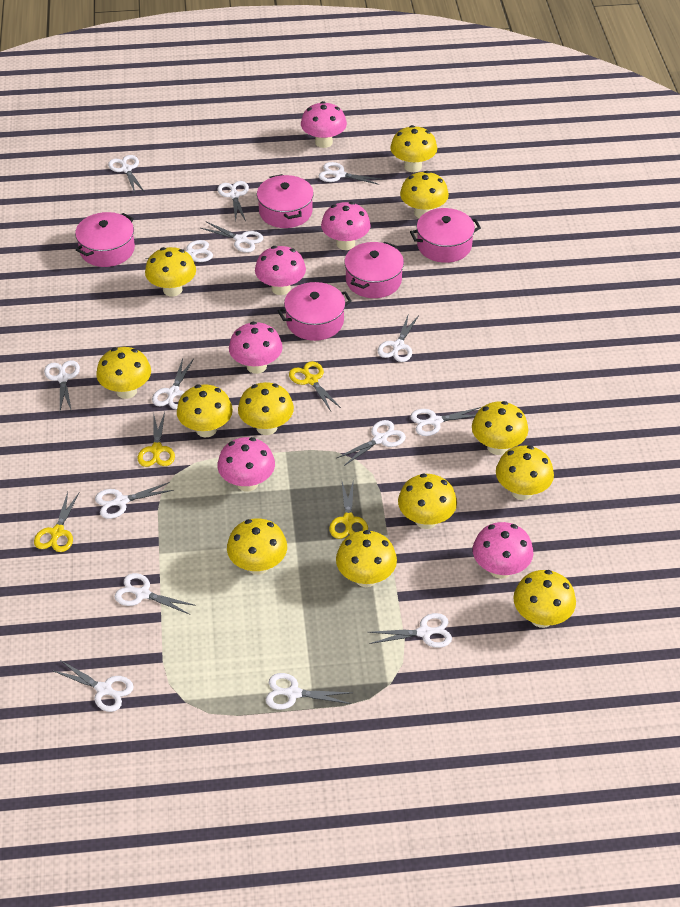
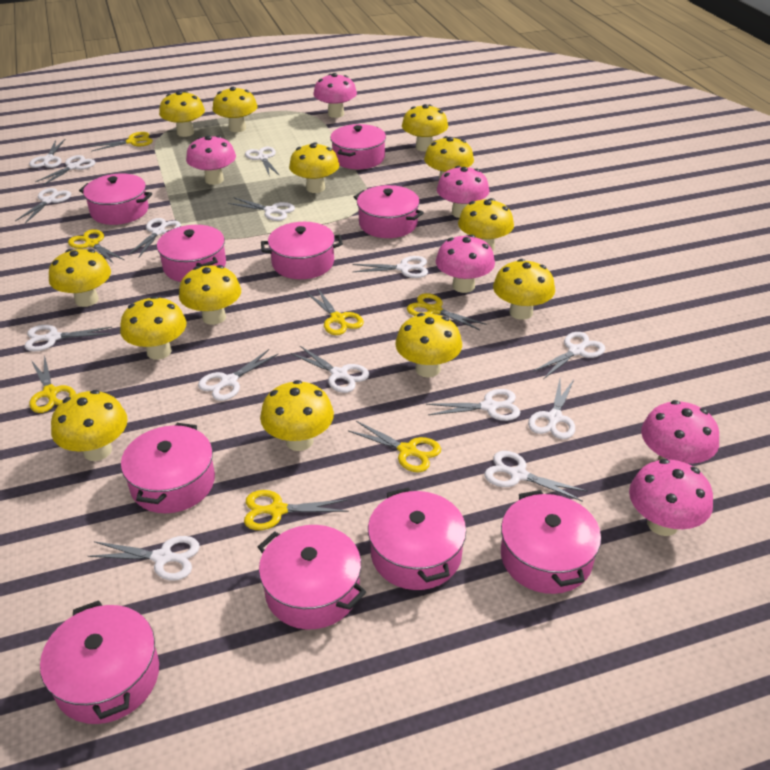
pink pot: 5 -> 10
yellow mushroom: 12 -> 13
yellow scissors: 4 -> 7

